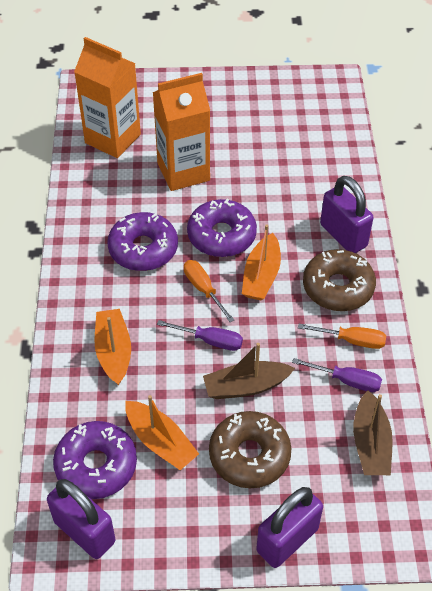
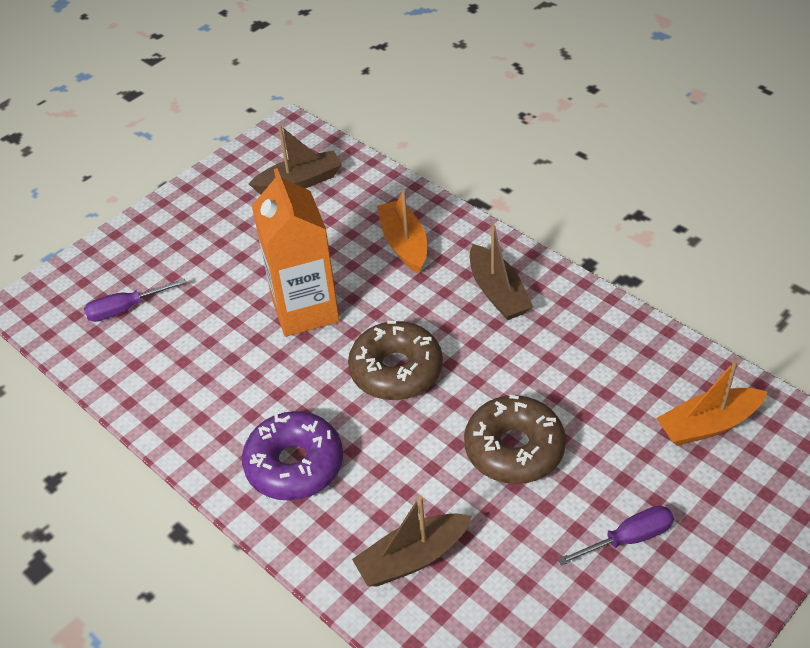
brown boat: 2 -> 3
orange boat: 3 -> 2
orange carton: 2 -> 1
orange screwdriver: 2 -> 0
purple donut: 3 -> 1
purple padlock: 3 -> 0

